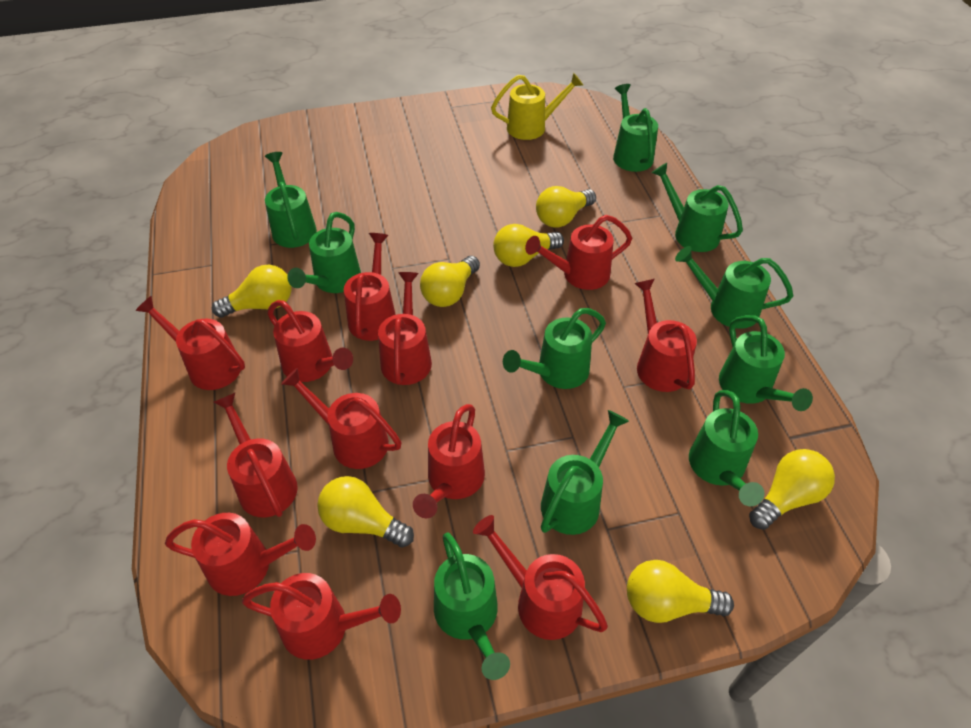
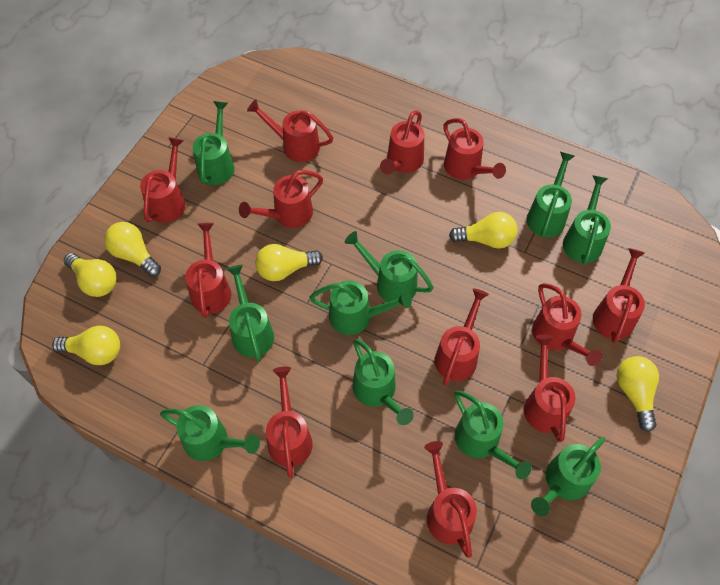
yellow light bulb: 7 -> 6
yellow watering can: 1 -> 0

